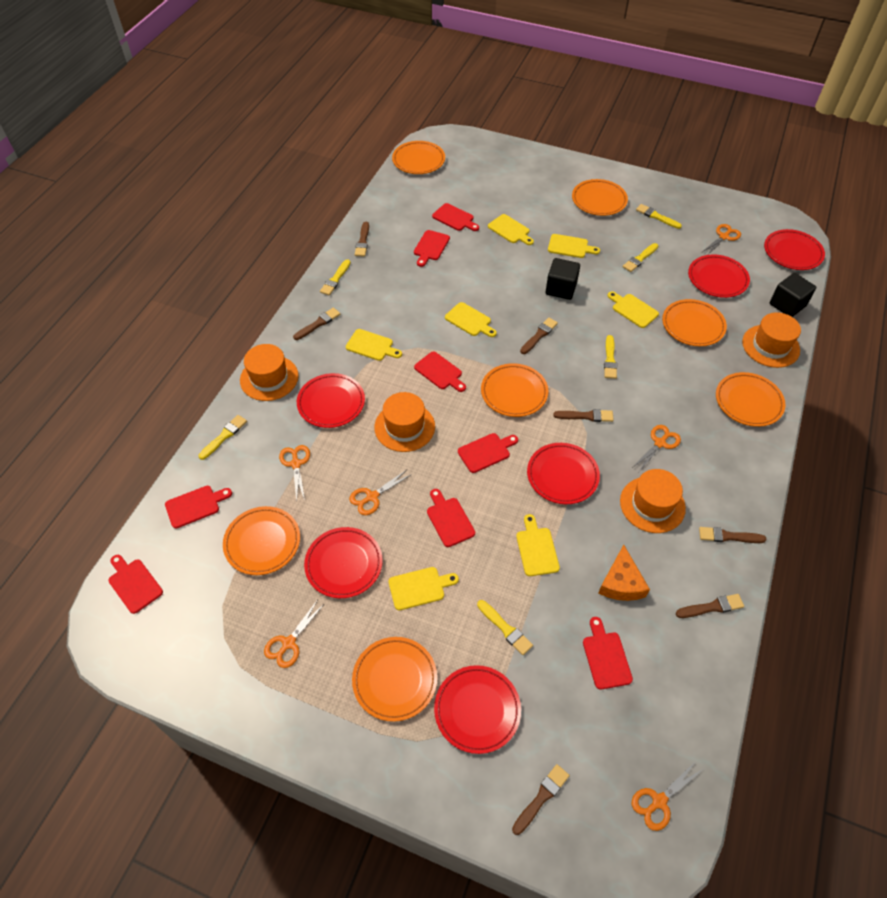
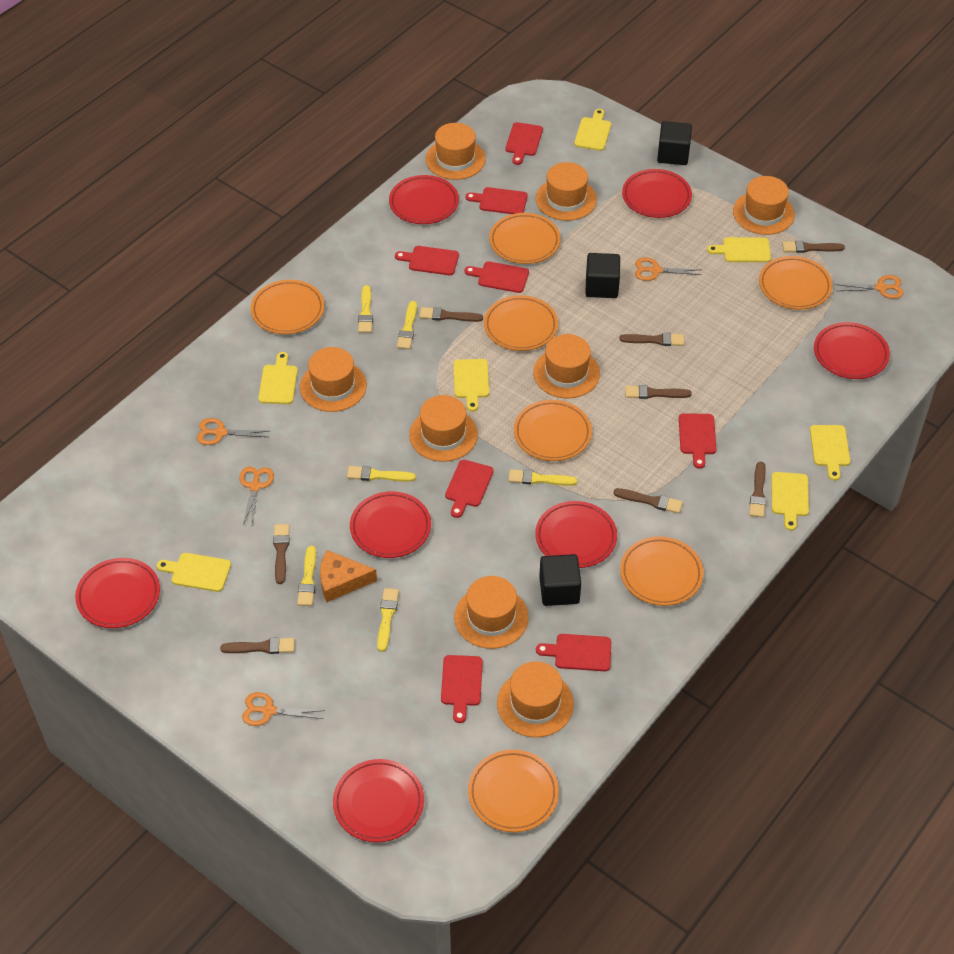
black cube: 2 -> 3
brown brush: 7 -> 8
orange hat: 4 -> 8
orange scissors: 6 -> 5
red plate: 6 -> 7

